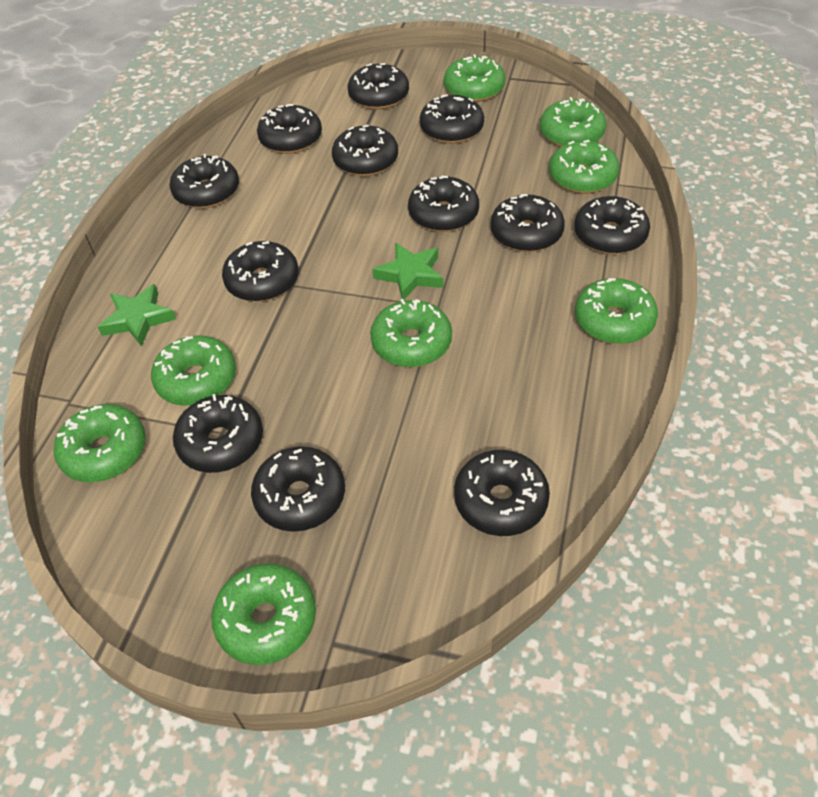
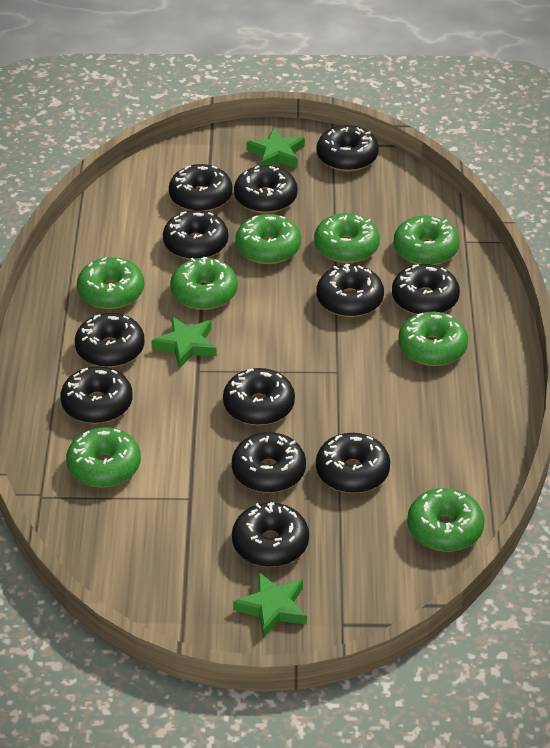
green star: 2 -> 3

